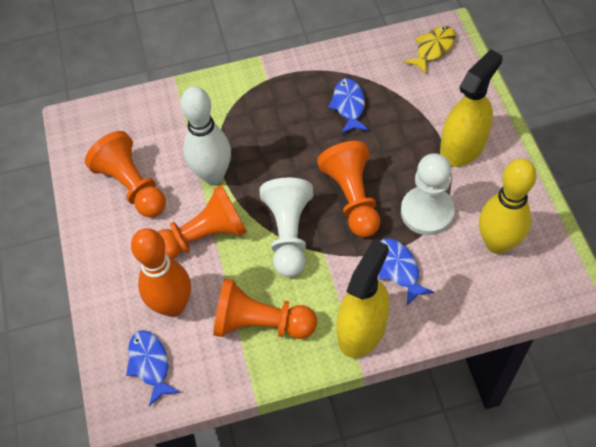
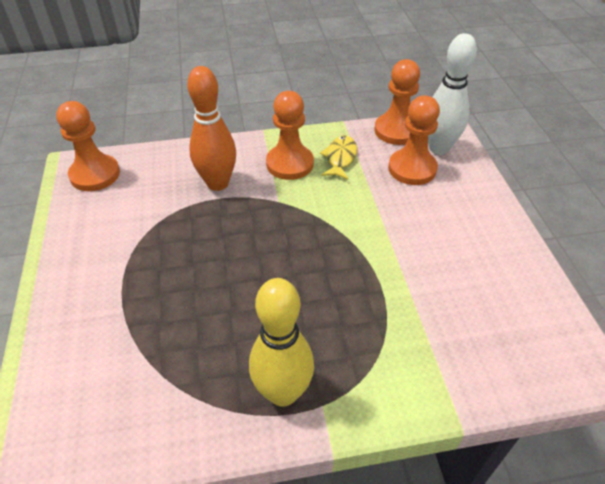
blue fish: 3 -> 0
white pawn: 2 -> 0
yellow spray bottle: 2 -> 0

